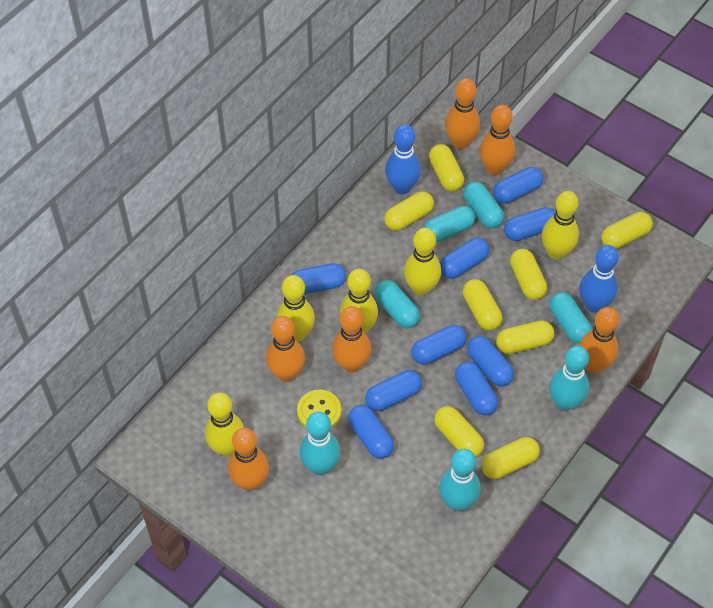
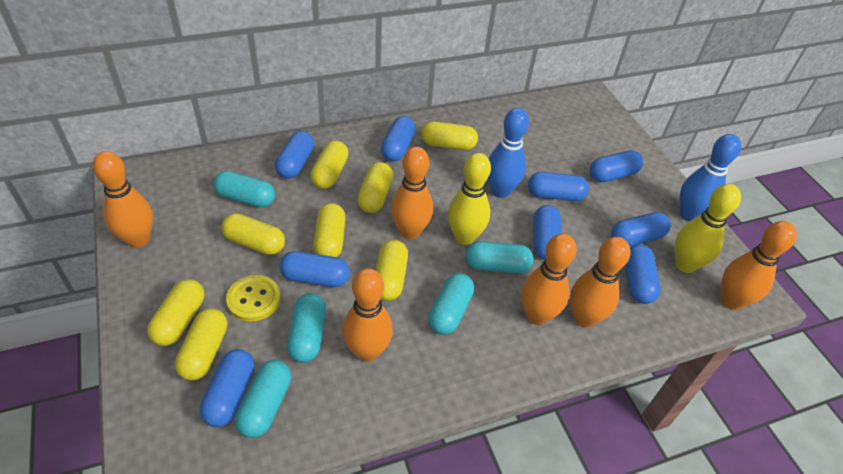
turquoise bowling pin: 3 -> 0
turquoise capsule: 4 -> 5
yellow bowling pin: 5 -> 2

